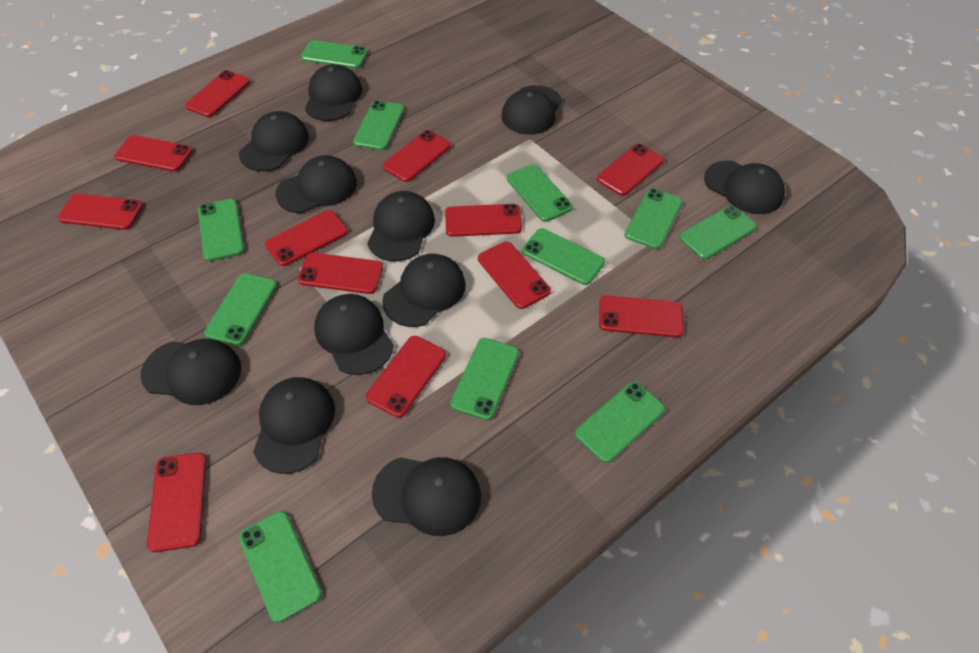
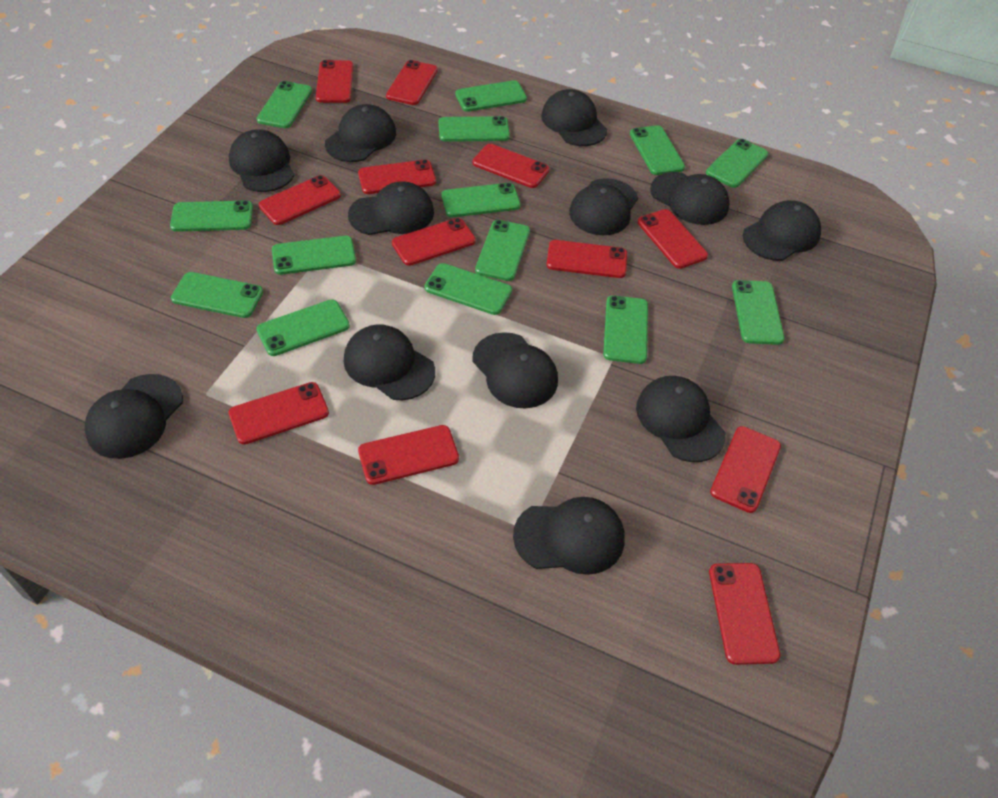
black cap: 11 -> 12
green phone: 11 -> 14

